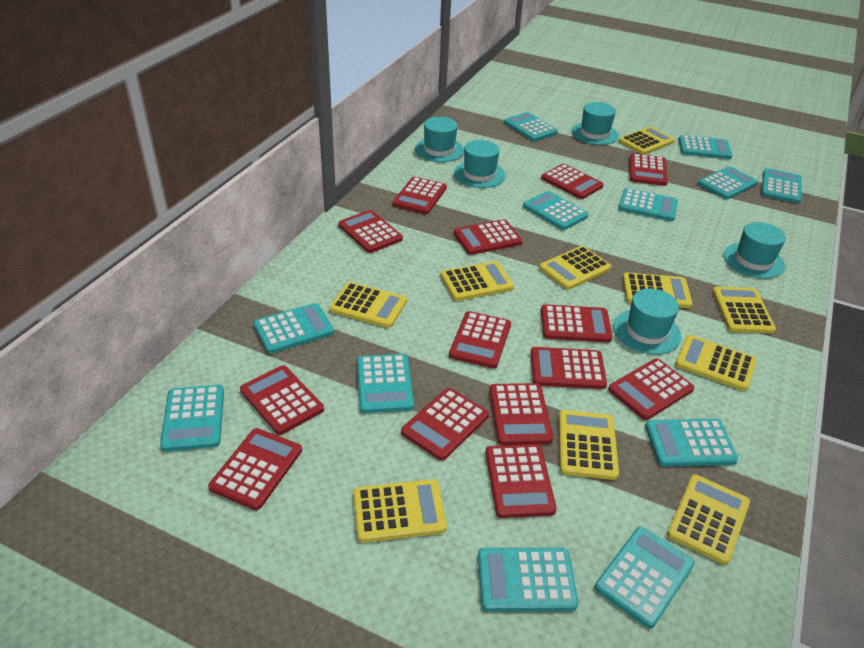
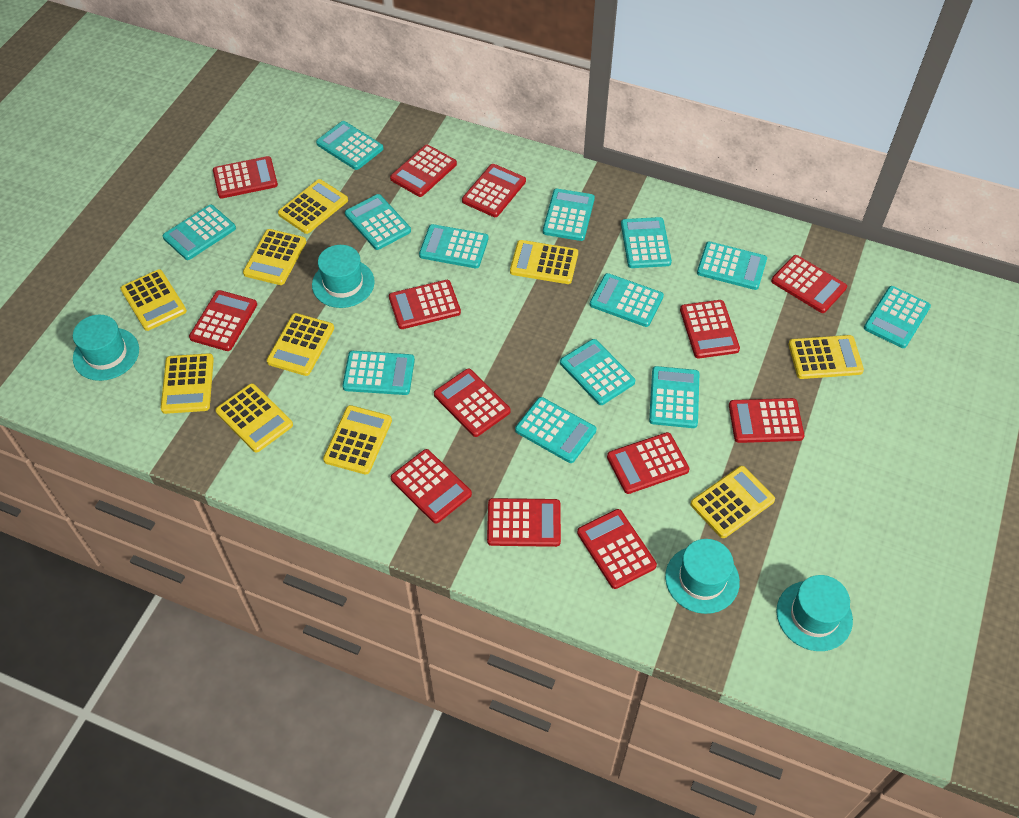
red calculator: 14 -> 13
turquoise calculator: 12 -> 13
turquoise hat: 5 -> 4

